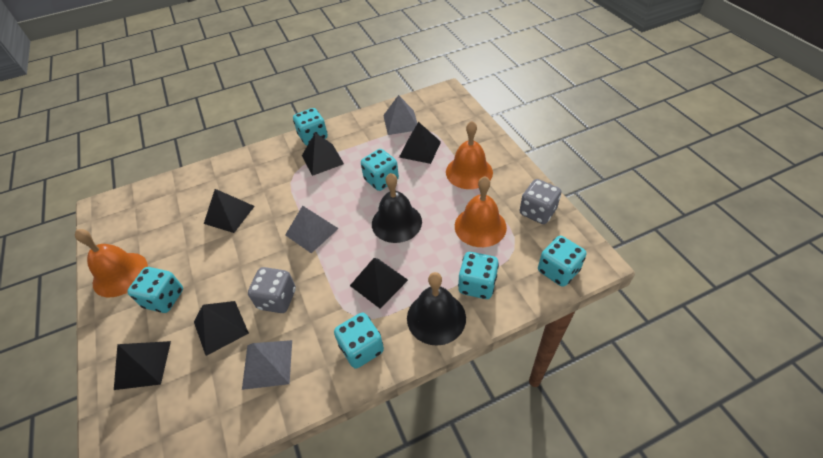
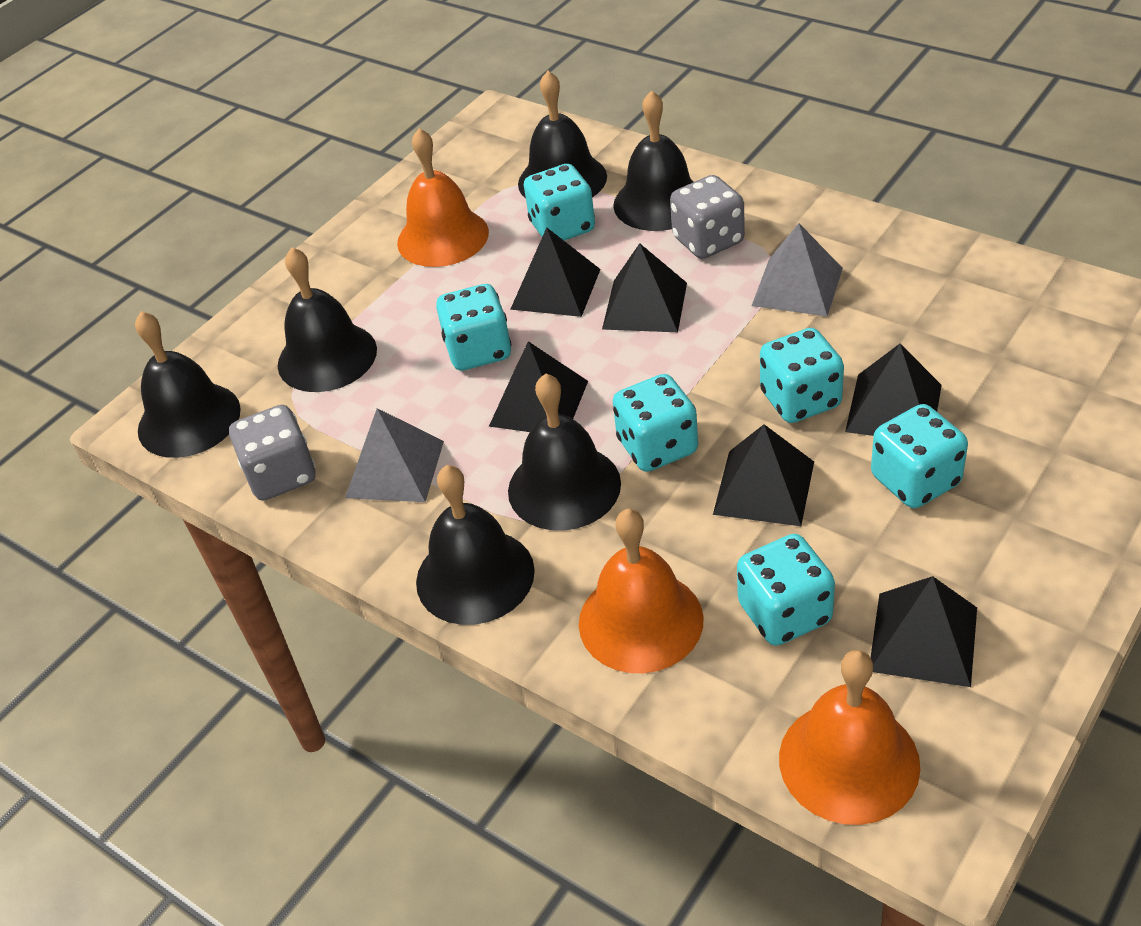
black bell: 2 -> 6
grey pyramid: 3 -> 2

